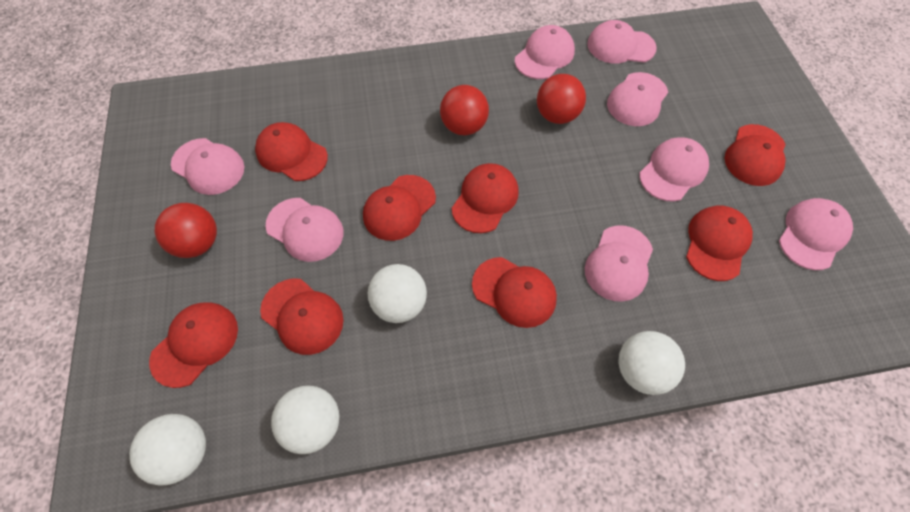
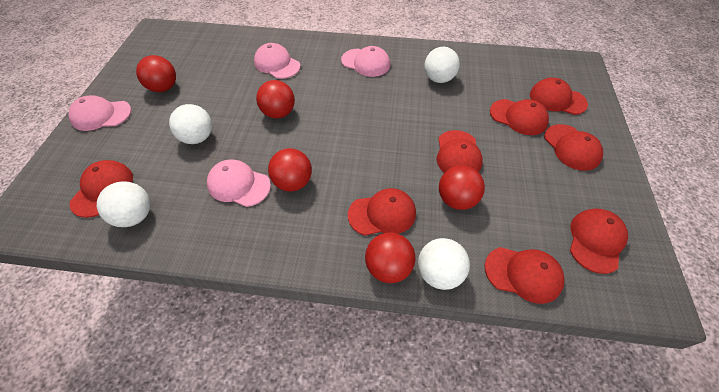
pink cap: 8 -> 4
red ball: 3 -> 5

